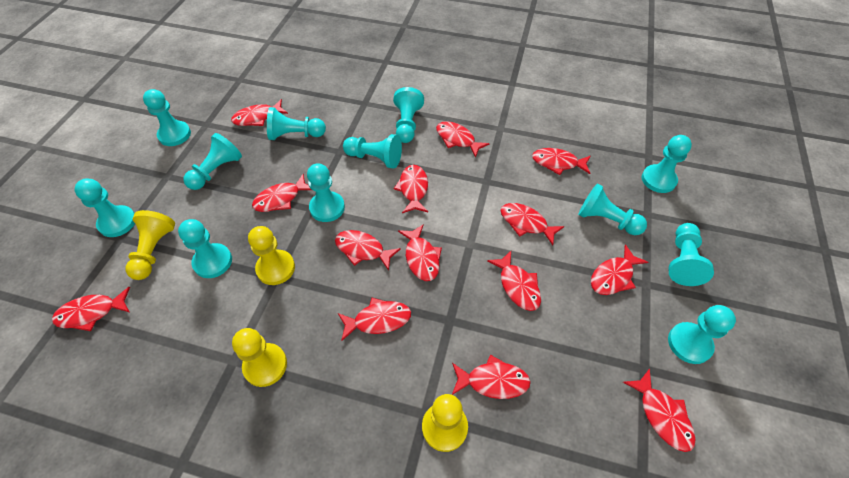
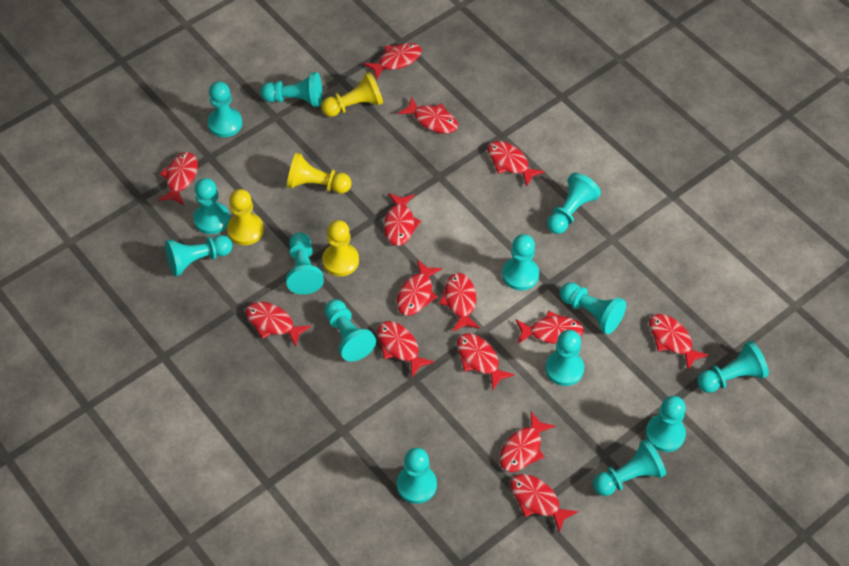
turquoise pawn: 12 -> 14

